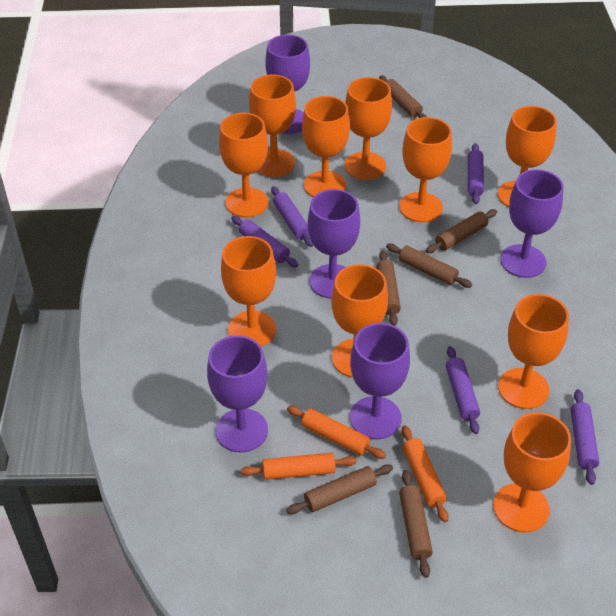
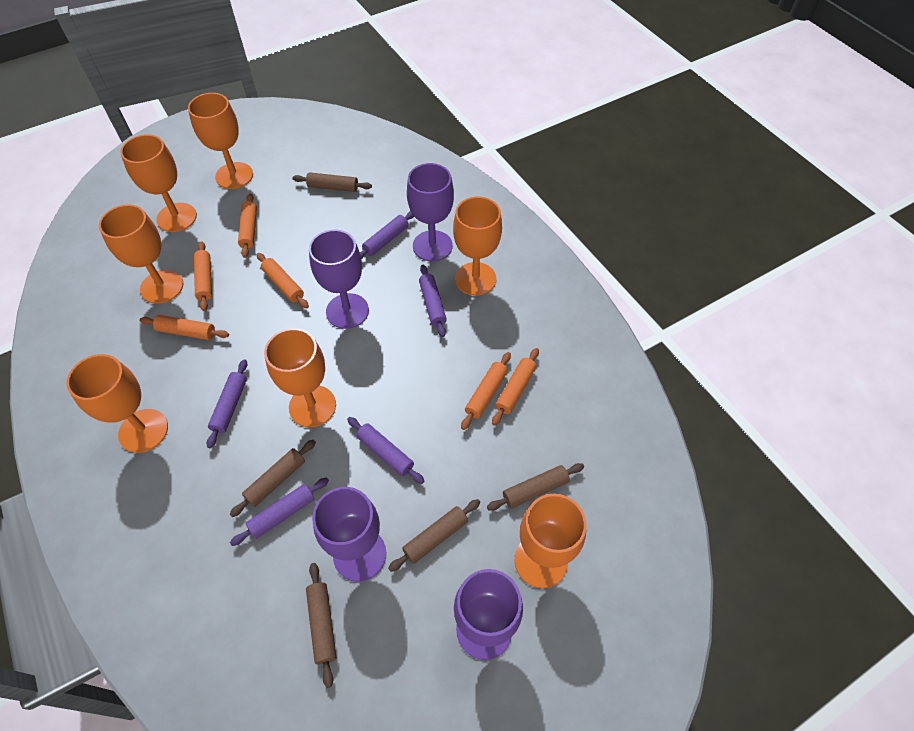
brown rolling pin: 6 -> 5
orange goblet: 10 -> 7
orange rolling pin: 3 -> 6
purple goblet: 5 -> 4

